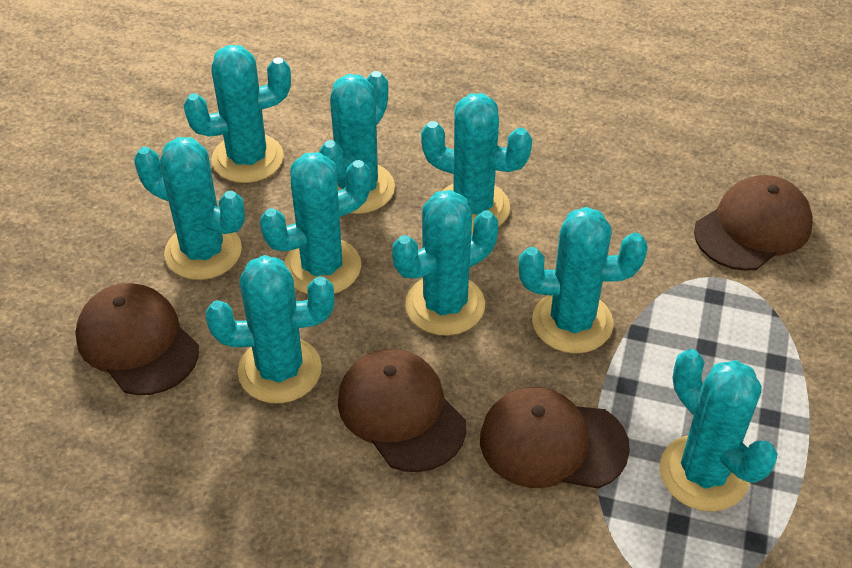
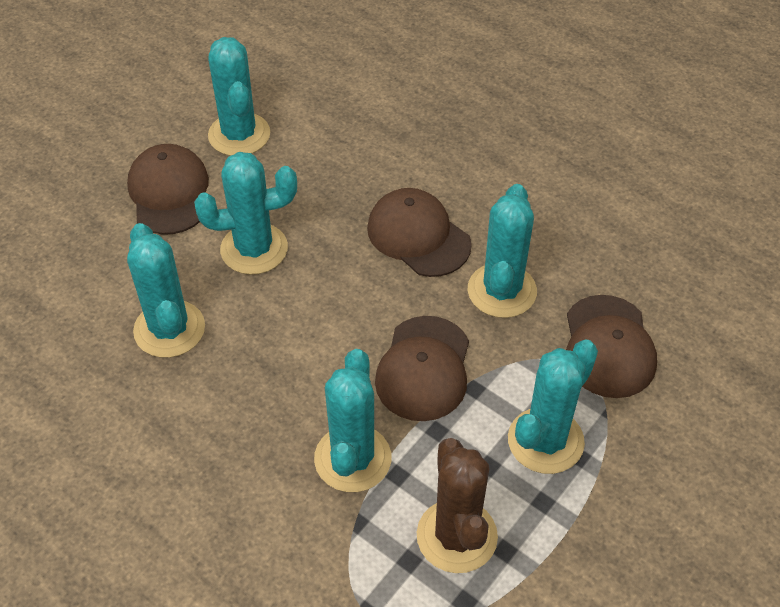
brown cactus: 0 -> 1
turquoise cactus: 9 -> 6

